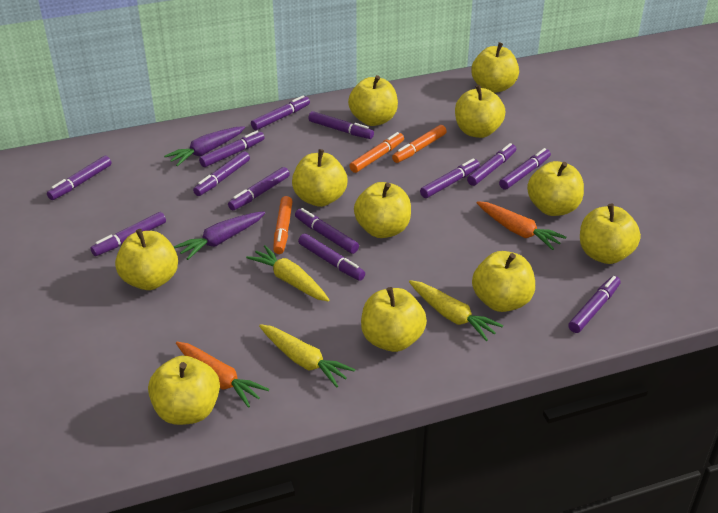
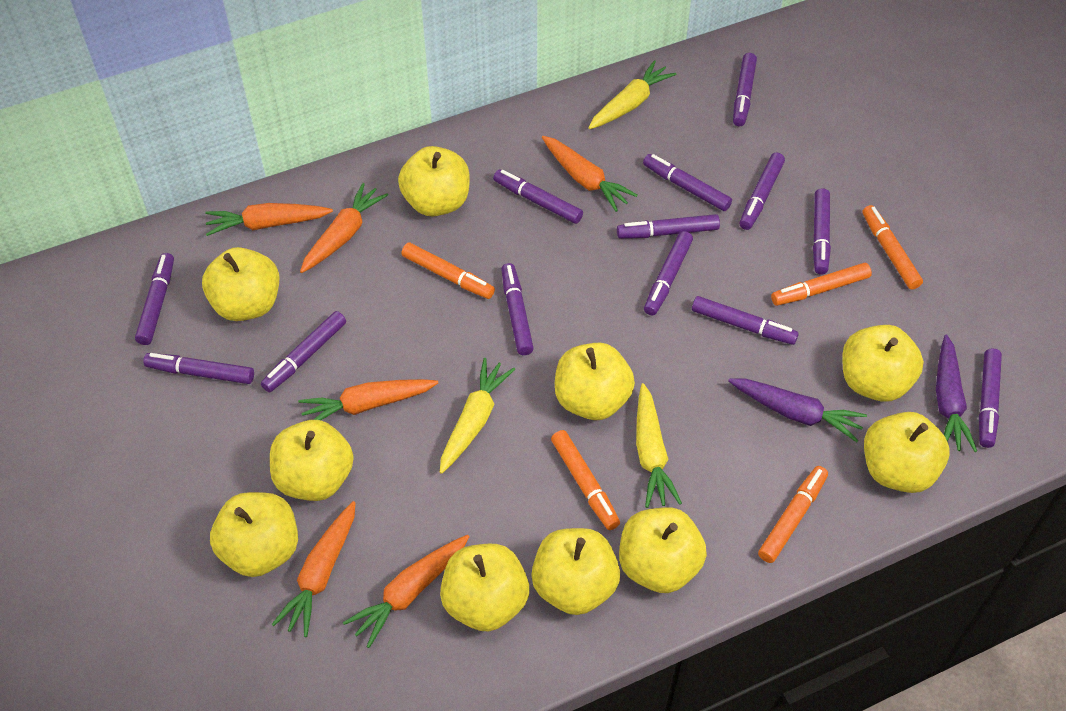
orange carrot: 2 -> 6
orange marker: 3 -> 5
yellow apple: 11 -> 10

